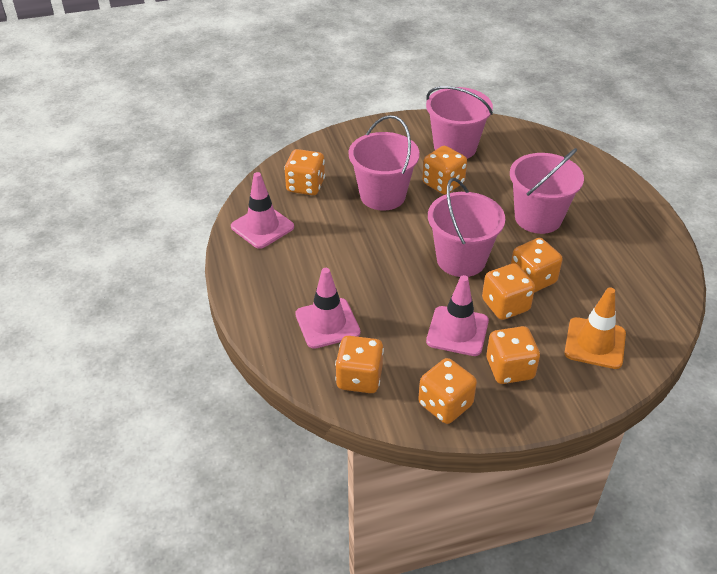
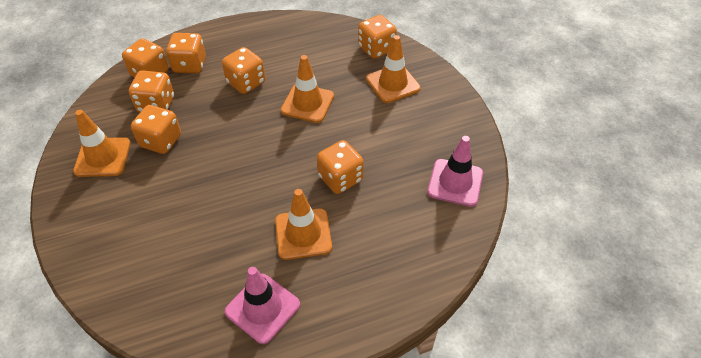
orange traffic cone: 1 -> 4
pink bucket: 4 -> 0
pink traffic cone: 3 -> 2

